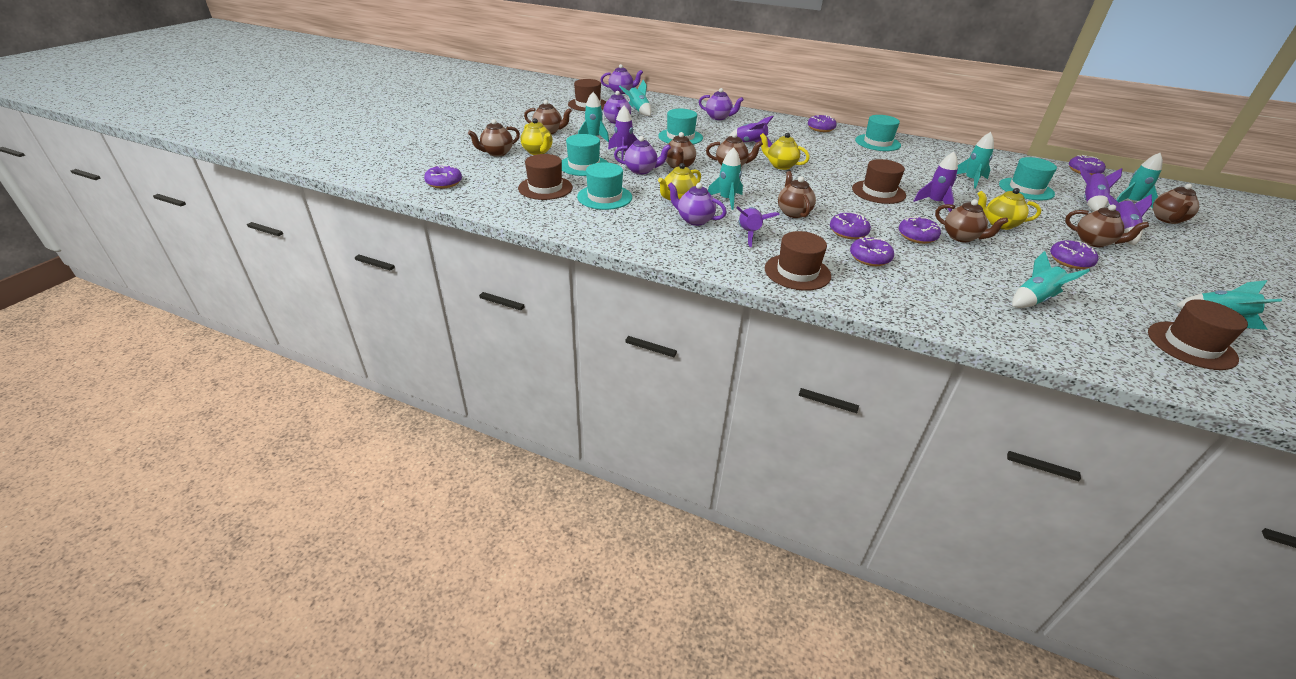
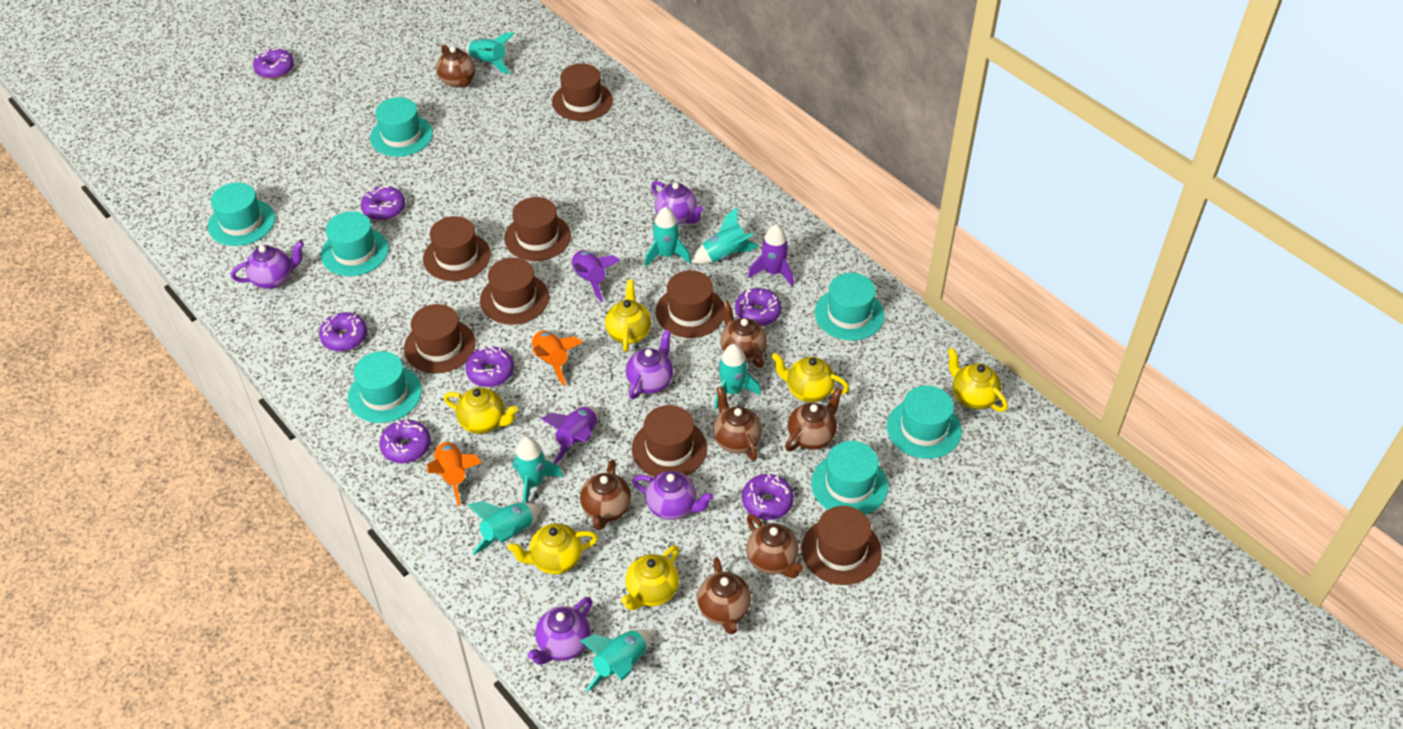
brown hat: 5 -> 8
brown teapot: 8 -> 7
orange rocket: 0 -> 2
purple rocket: 6 -> 3
turquoise hat: 5 -> 7
yellow teapot: 4 -> 6

